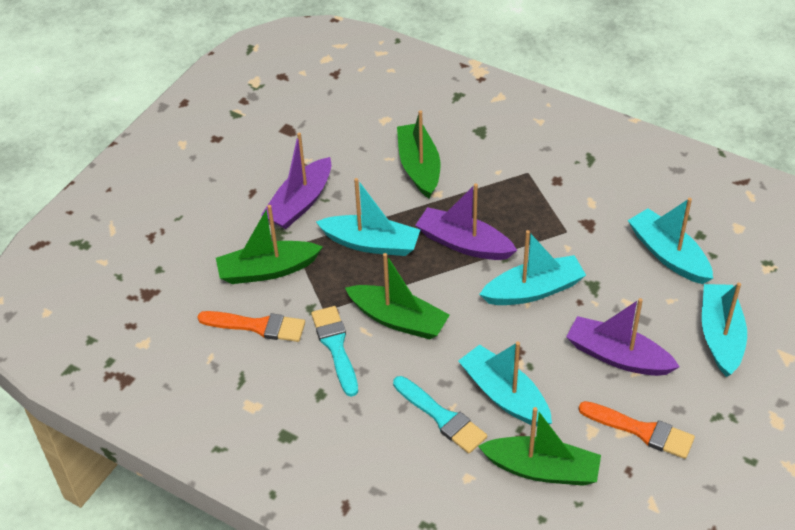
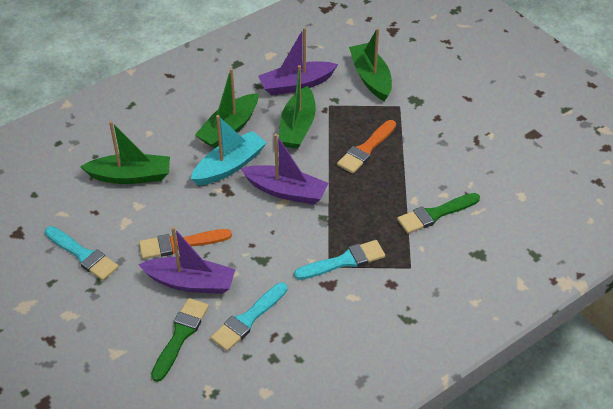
green brush: 0 -> 2
turquoise boat: 5 -> 1
turquoise brush: 2 -> 3

